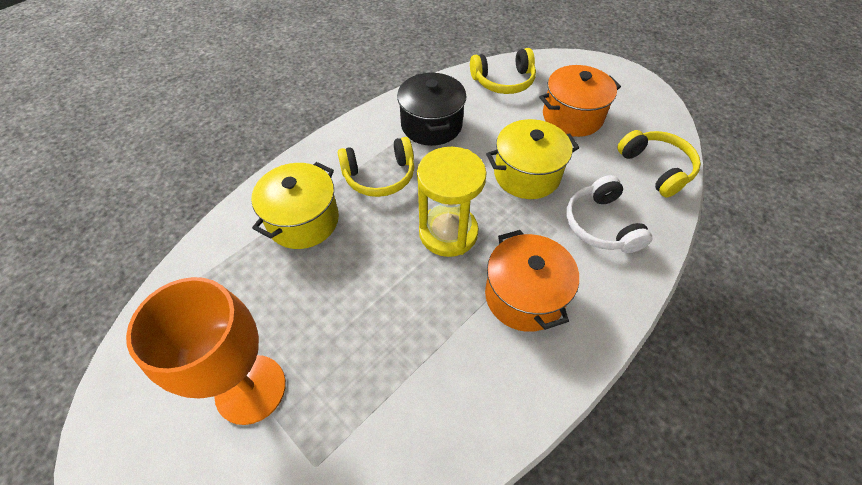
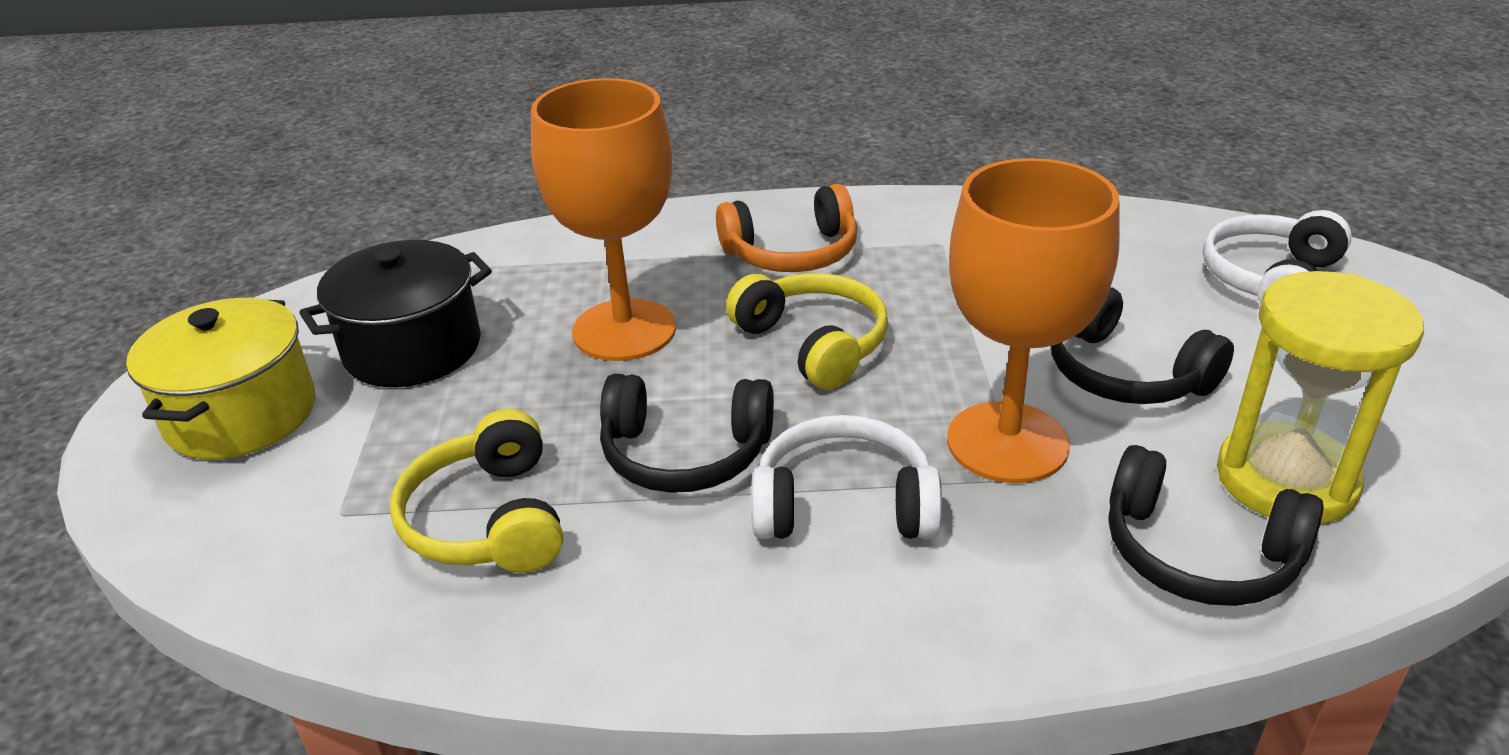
black headphones: 0 -> 3
orange goblet: 1 -> 2
orange headphones: 0 -> 1
orange pot: 2 -> 0
white headphones: 1 -> 2
yellow headphones: 3 -> 2
yellow pot: 2 -> 1

